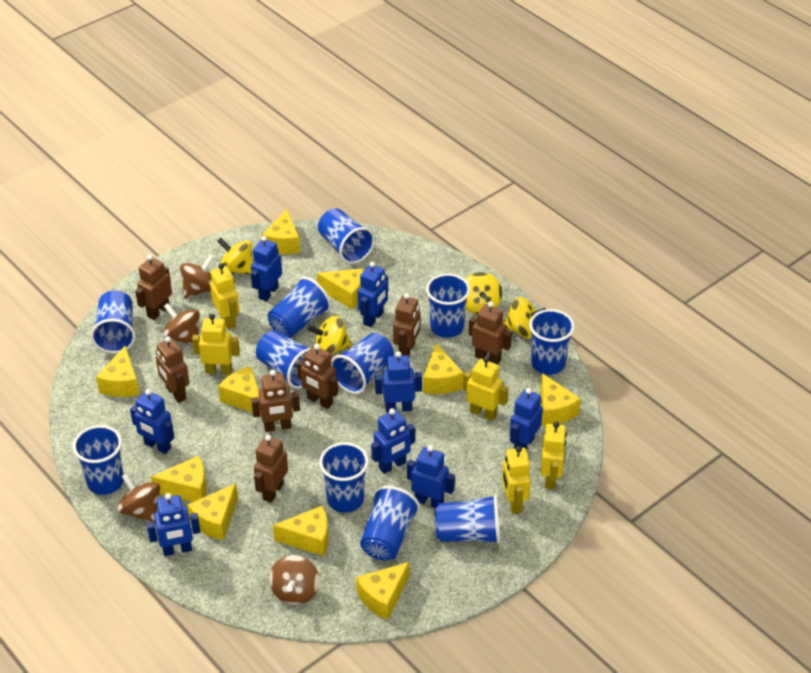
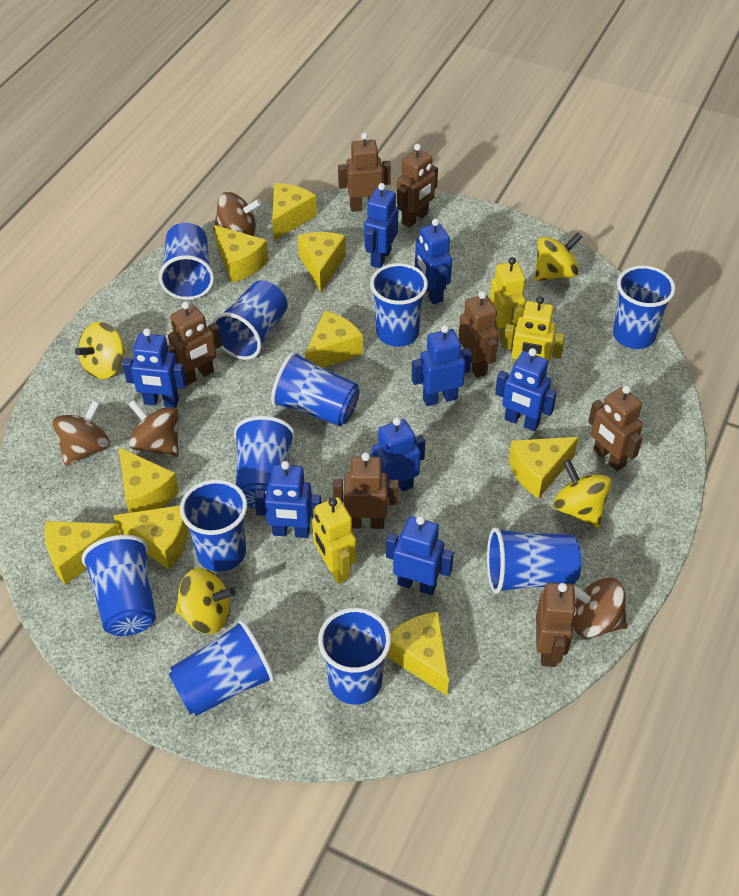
yellow cheese: 10 -> 9
yellow robot: 5 -> 3

